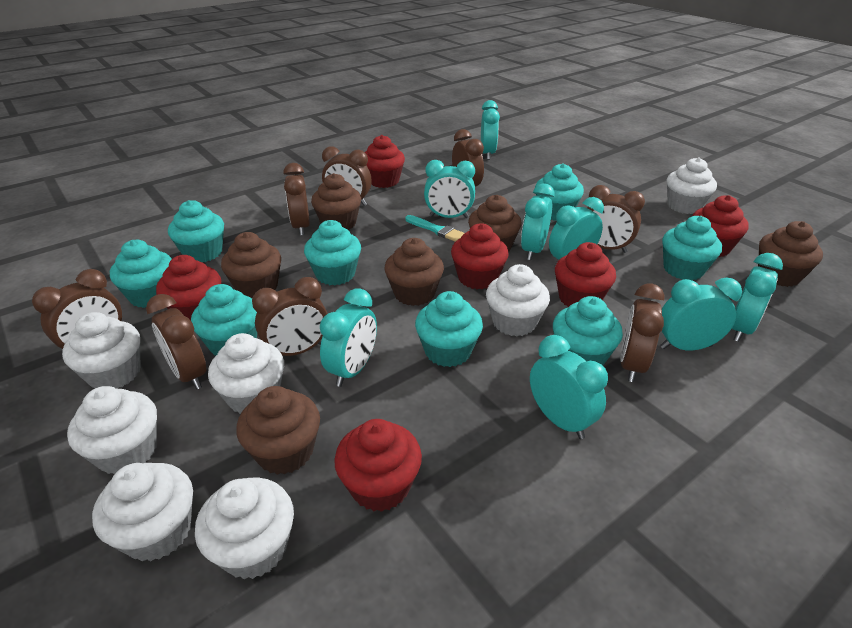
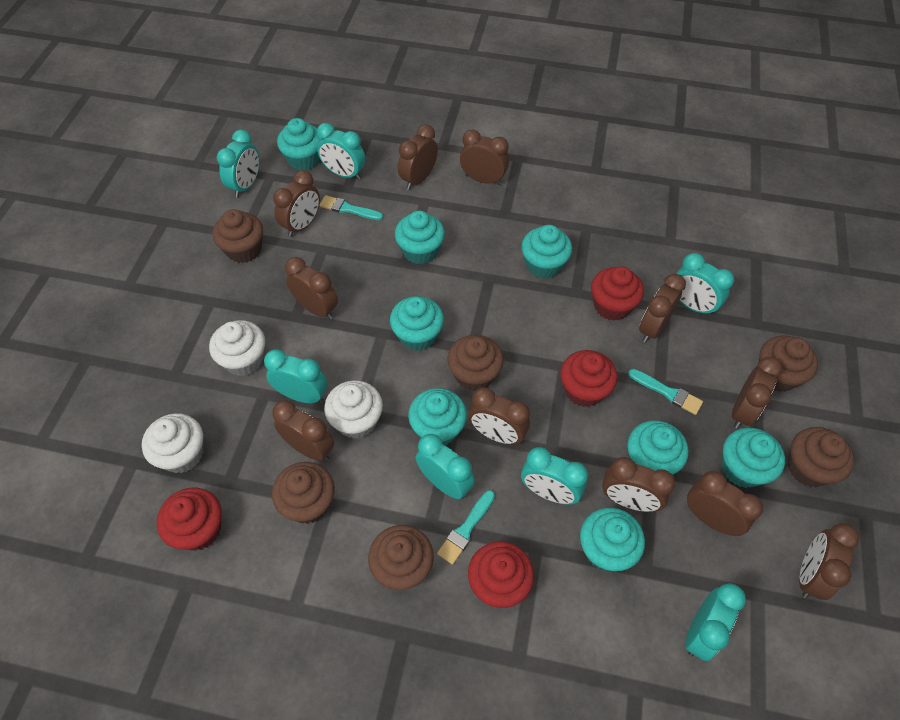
brown clock: 8 -> 11
red cupcake: 6 -> 4
turquoise brush: 1 -> 3
turquoise clock: 8 -> 7
white cupcake: 7 -> 3

